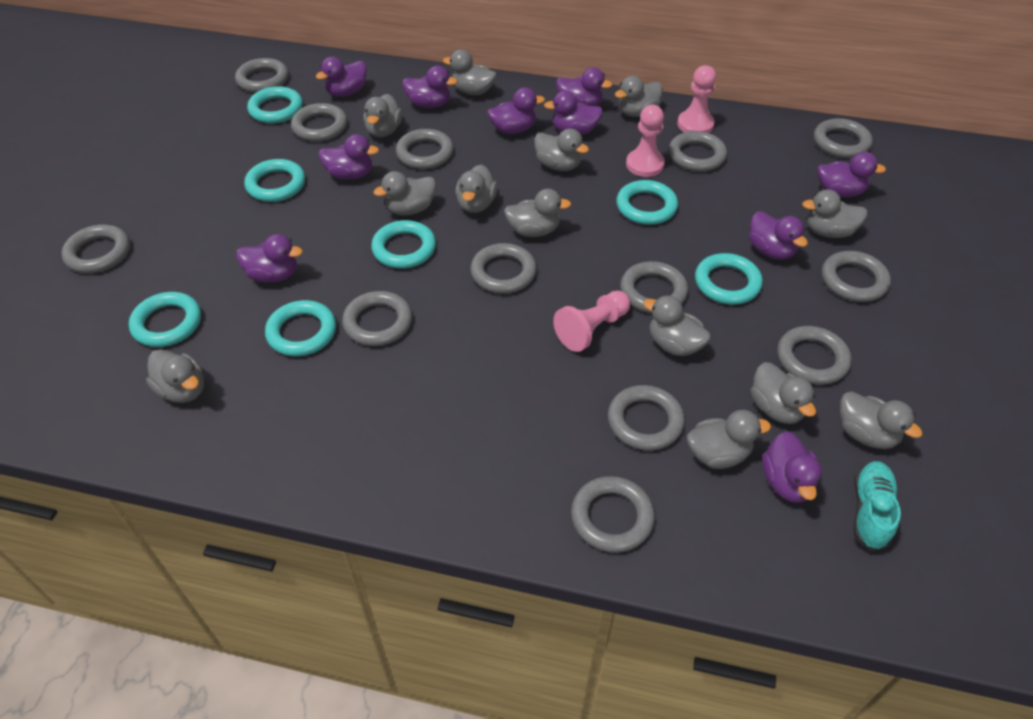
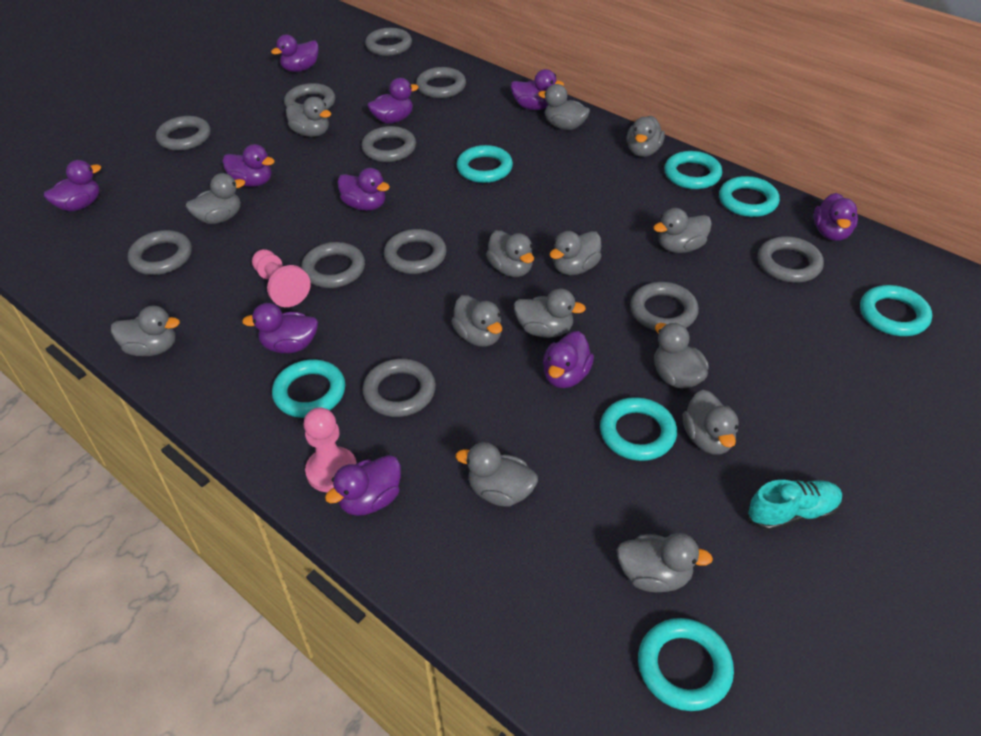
grey duck: 13 -> 14
grey ring: 13 -> 11
pink pawn: 3 -> 2

